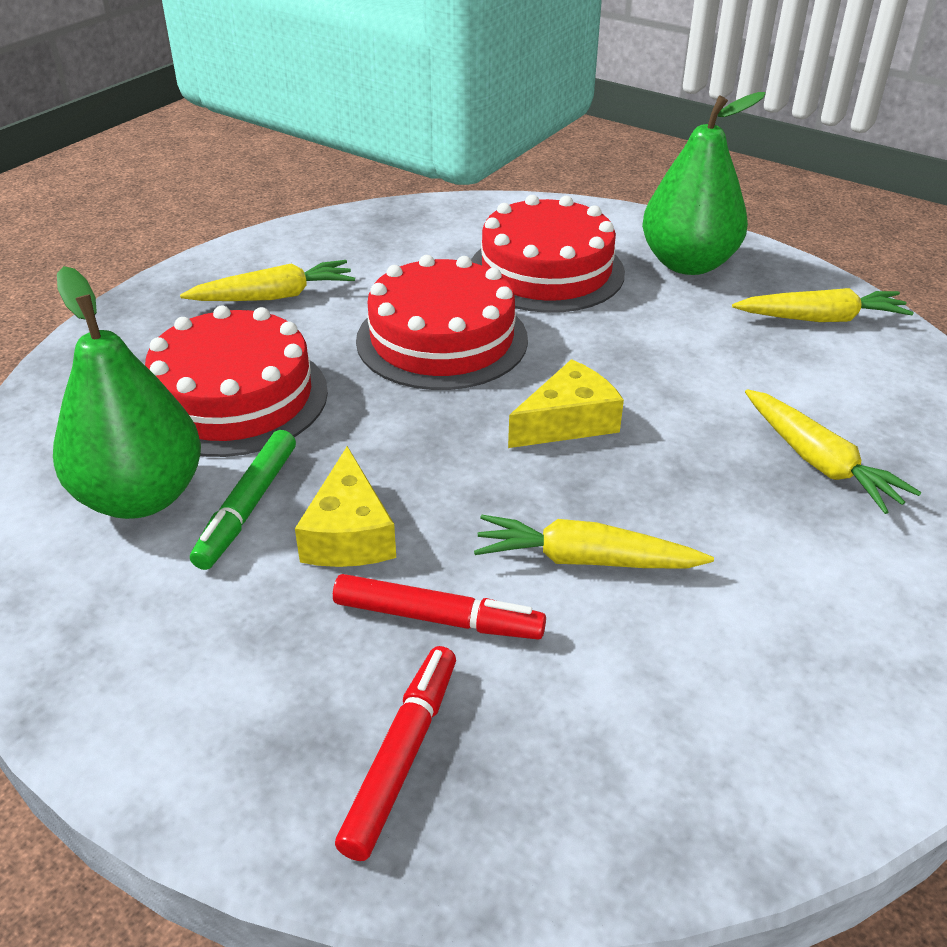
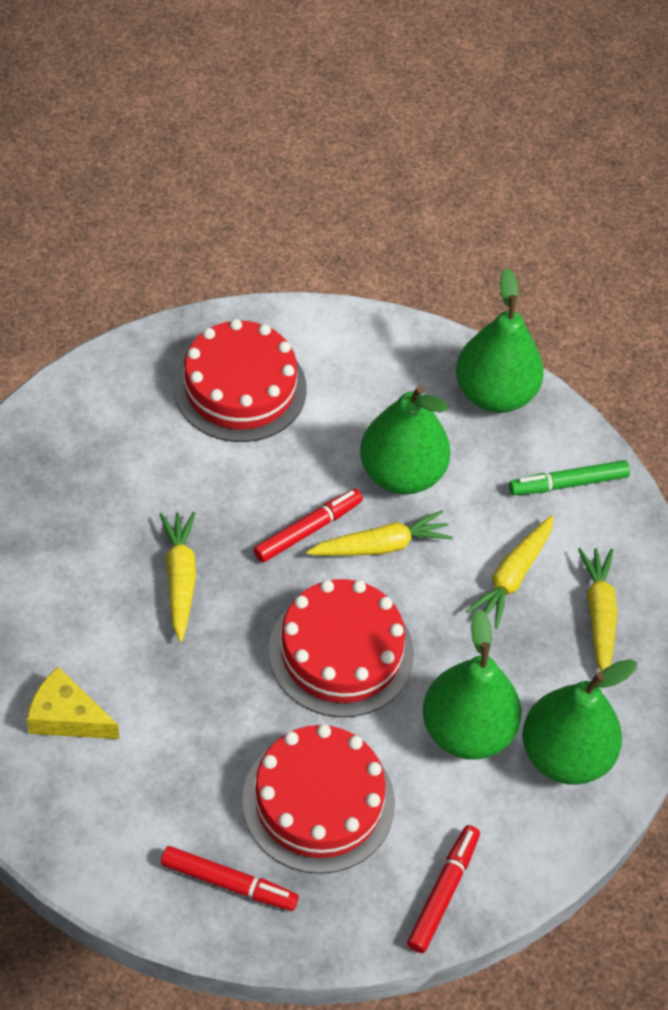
green pear: 2 -> 4
red marker: 2 -> 3
yellow cheese: 2 -> 1

